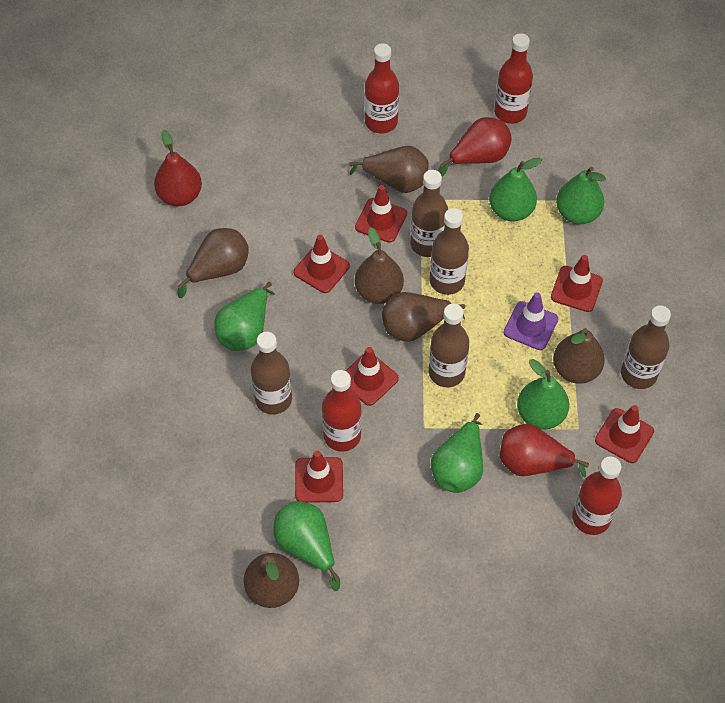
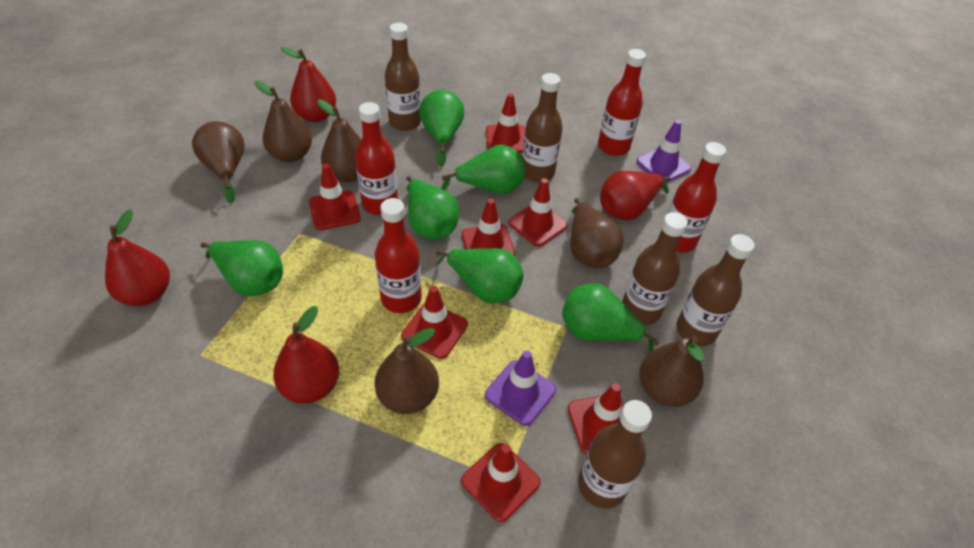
purple traffic cone: 1 -> 2
red pear: 3 -> 4
red traffic cone: 6 -> 7

